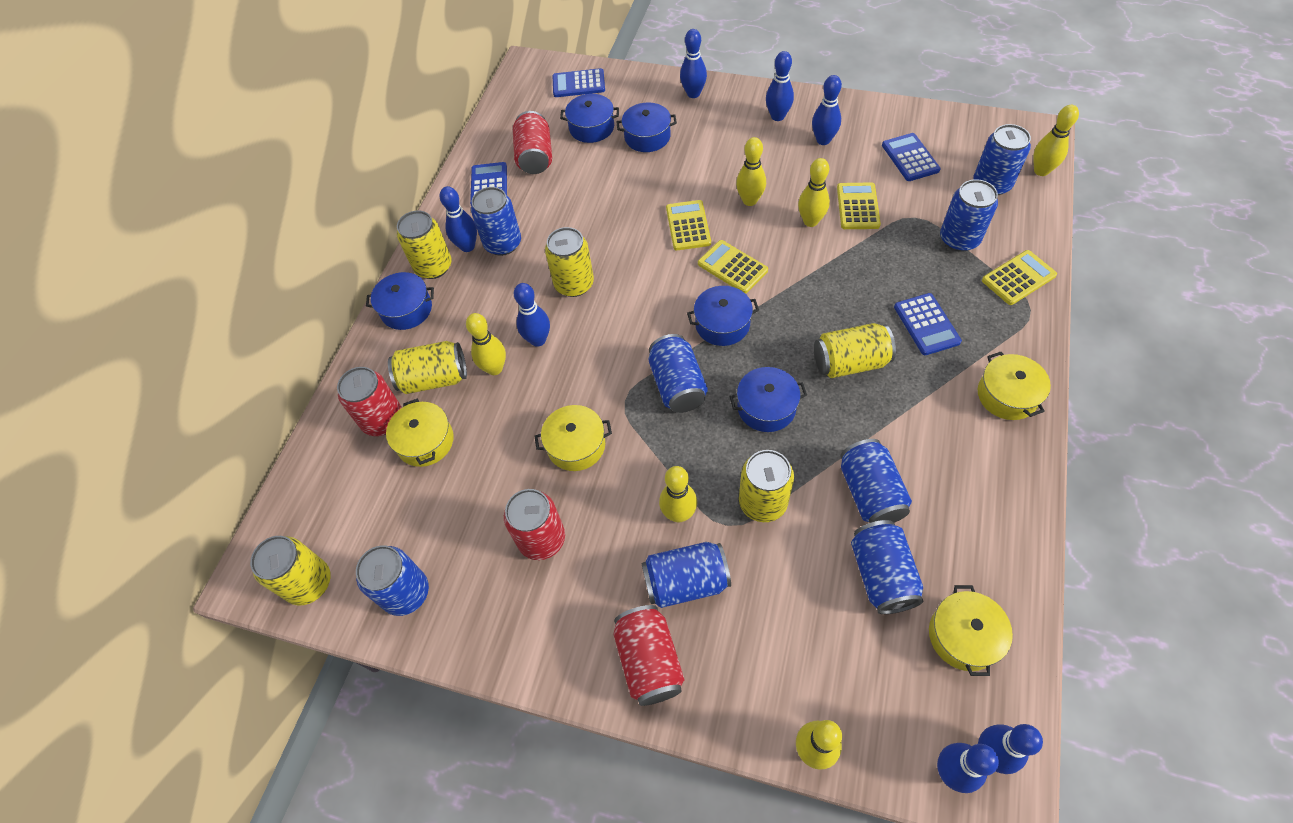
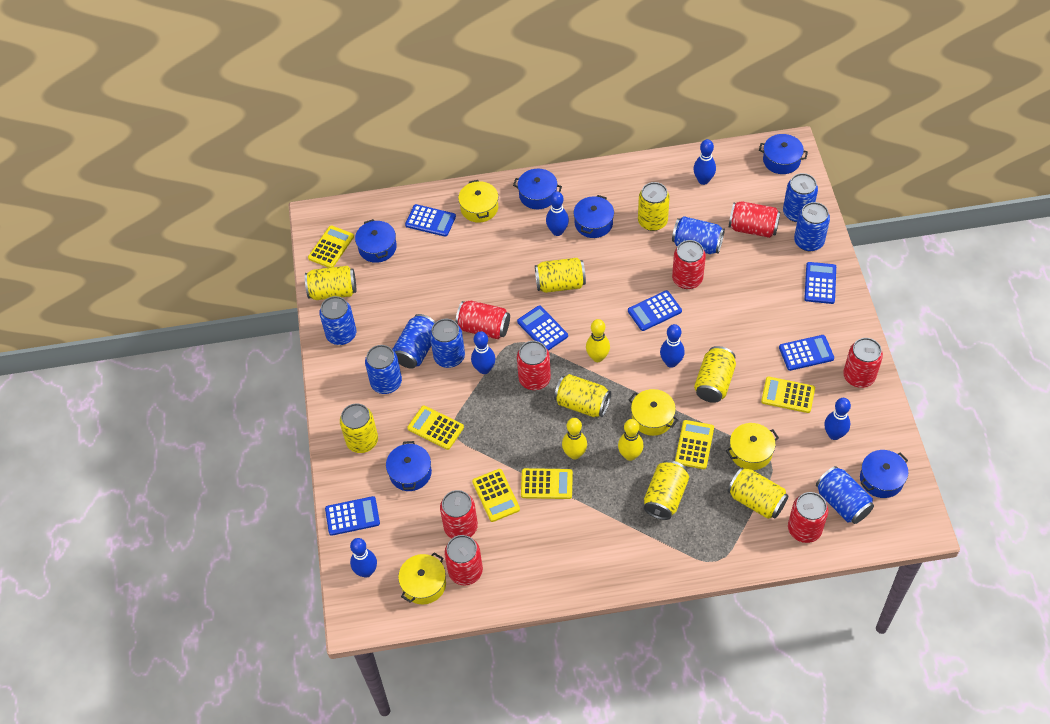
blue bowling pin: 7 -> 6
blue calculator: 4 -> 6
blue pot: 5 -> 6
red can: 4 -> 8
yellow bowling pin: 6 -> 3
yellow calculator: 4 -> 6
yellow can: 6 -> 8

